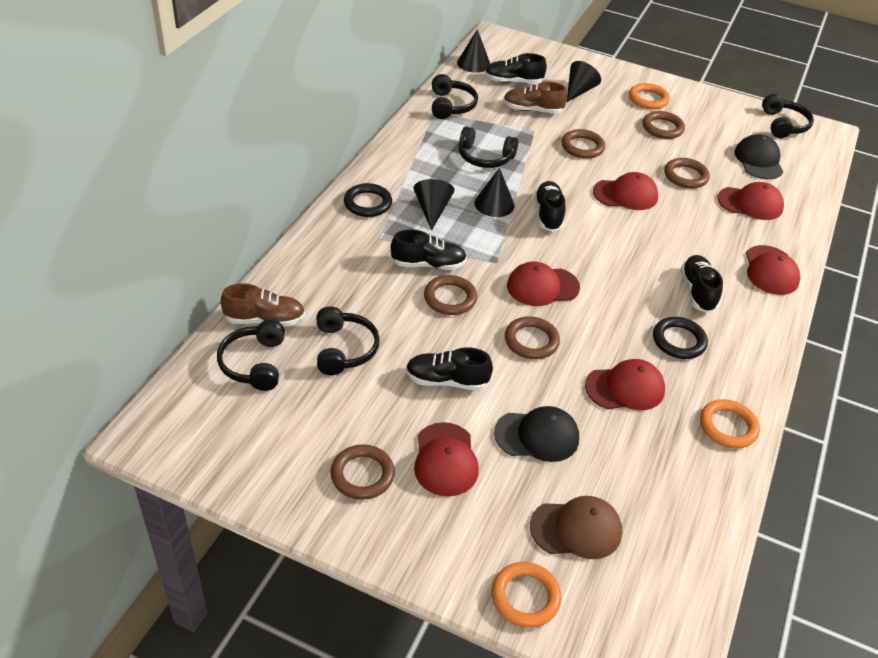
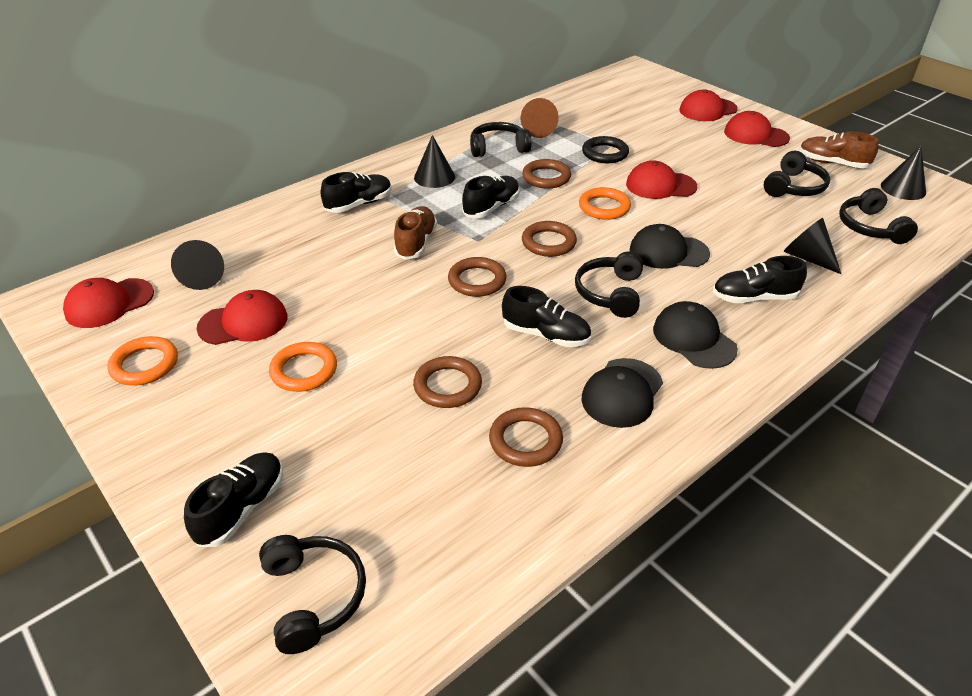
black cap: 2 -> 3
black ring: 2 -> 1
brown cap: 1 -> 0
brown cone: 0 -> 1
brown ring: 6 -> 5
red cap: 6 -> 5

